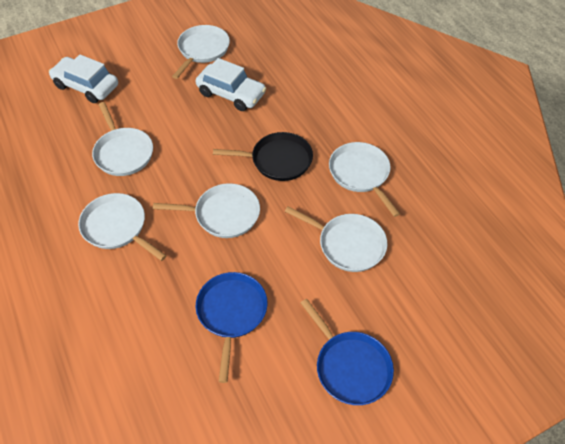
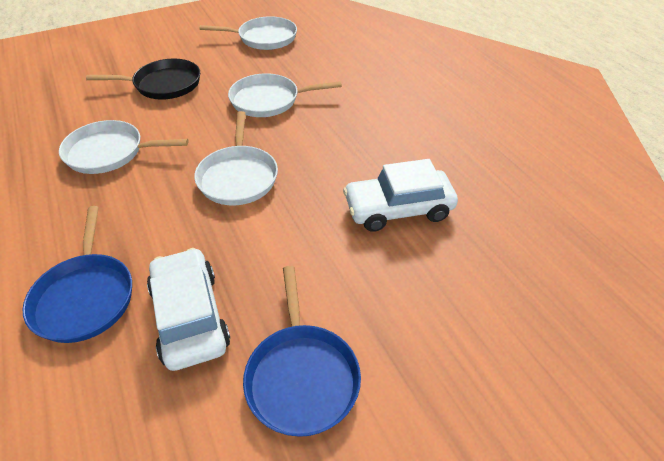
white pan: 6 -> 4

